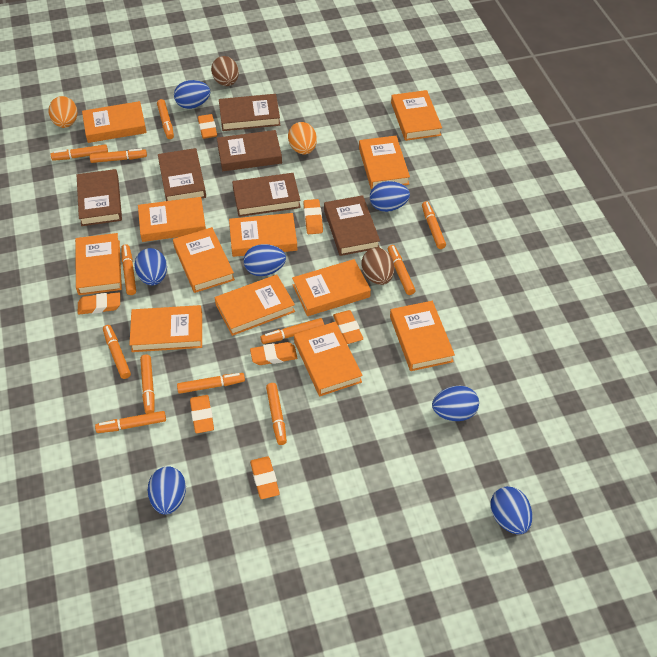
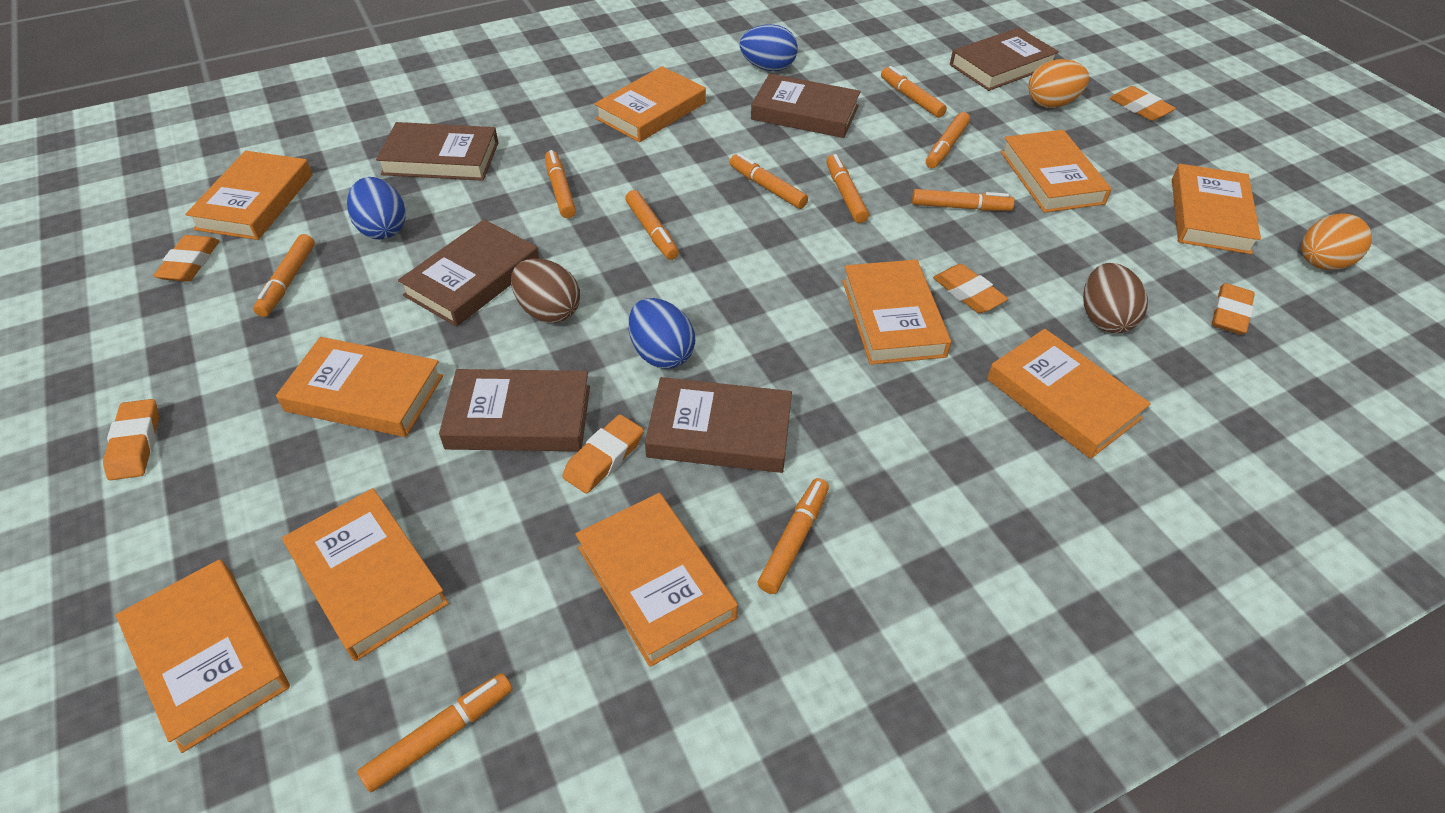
blue egg: 7 -> 3
orange book: 12 -> 10
orange eraser: 7 -> 6
orange marker: 12 -> 10

